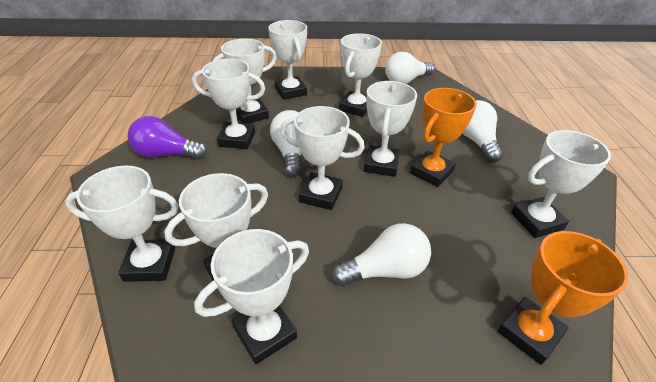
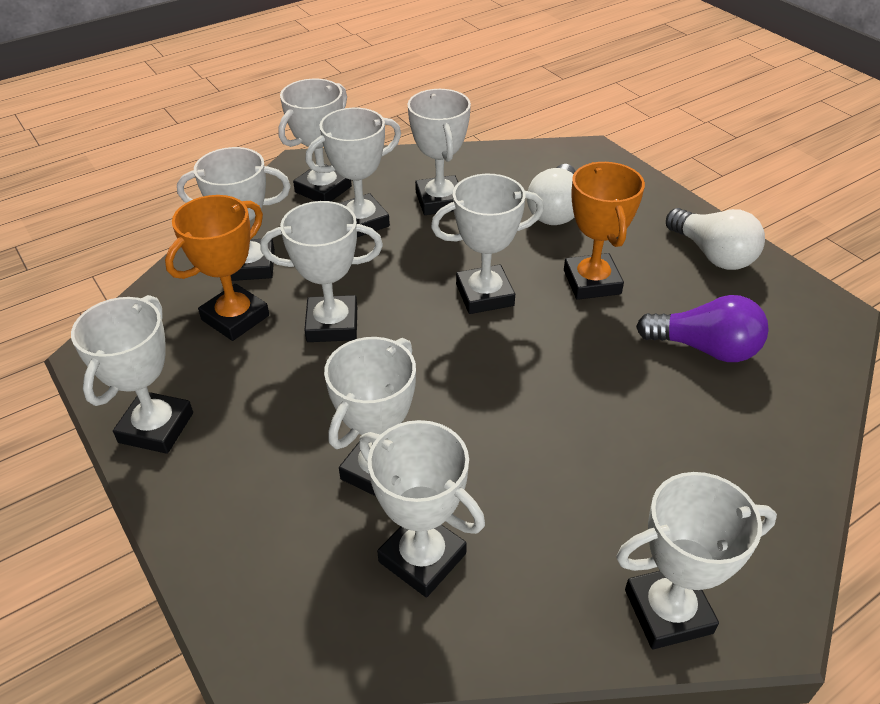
white light bulb: 4 -> 2

